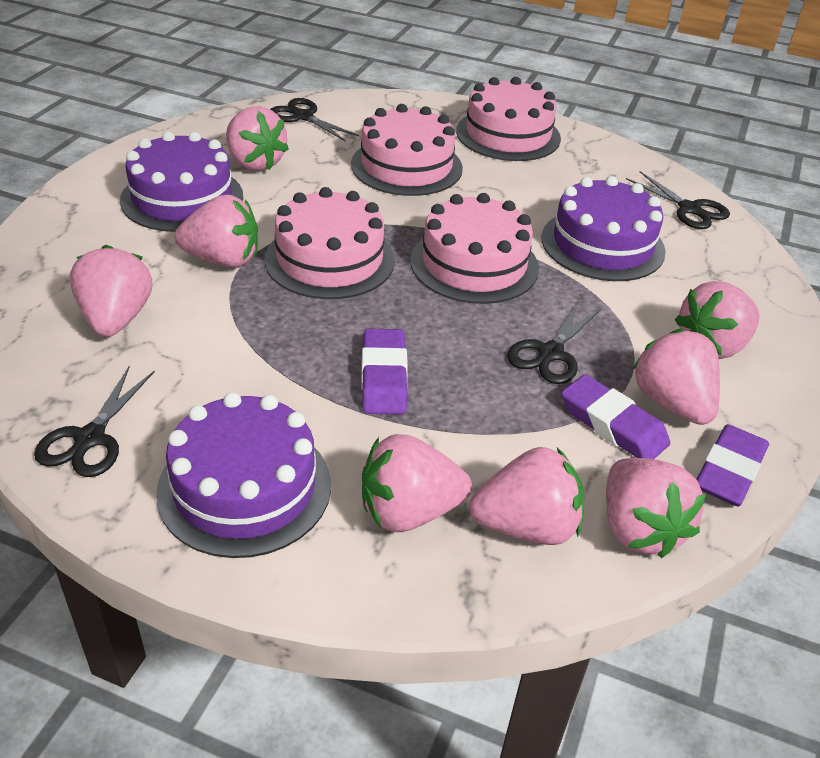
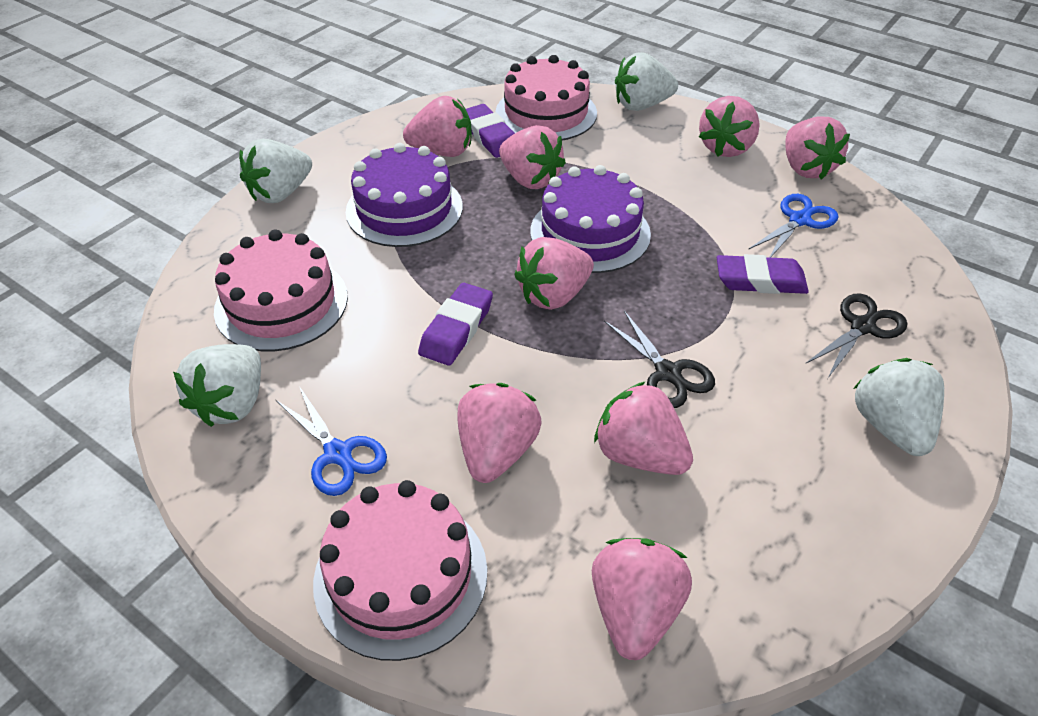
black scissors: 4 -> 2
blue scissors: 0 -> 2
pink cake: 4 -> 3
purple cake: 3 -> 2
white strawberry: 0 -> 4

